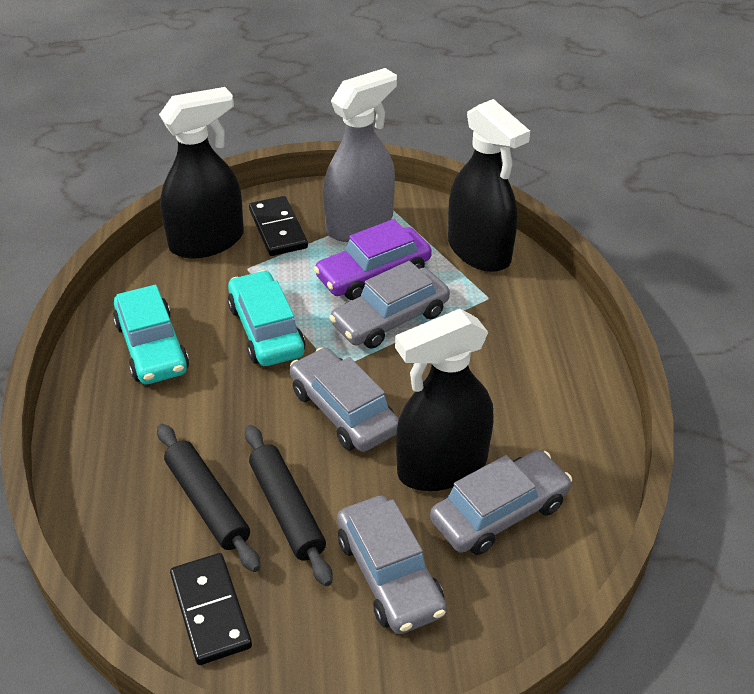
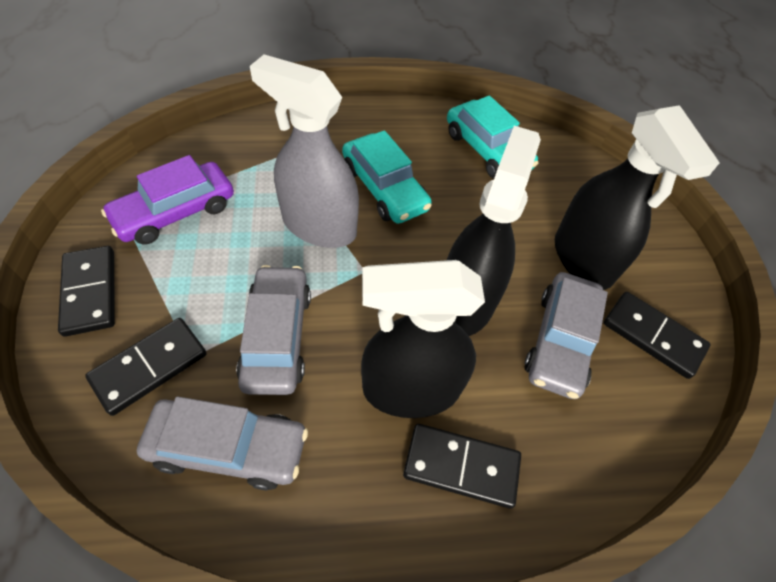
black domino: 2 -> 4
black rolling pin: 2 -> 0
grey car: 4 -> 3

